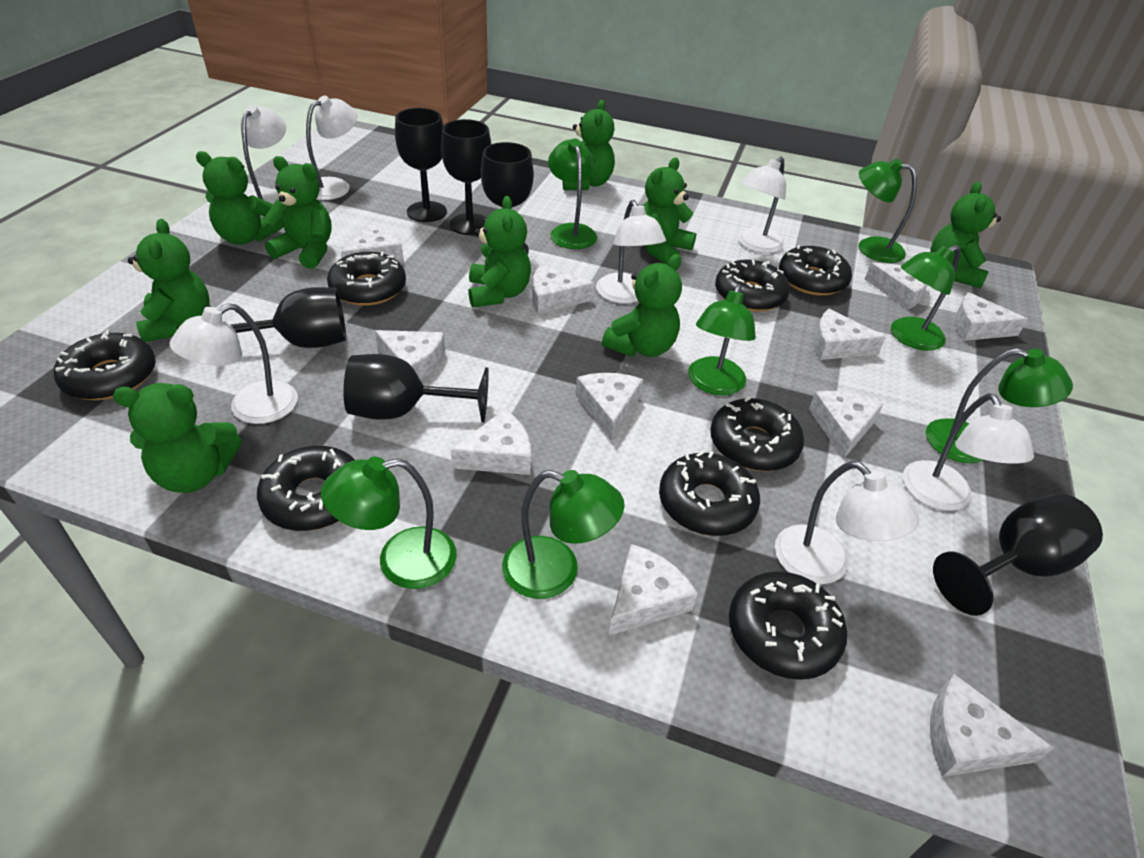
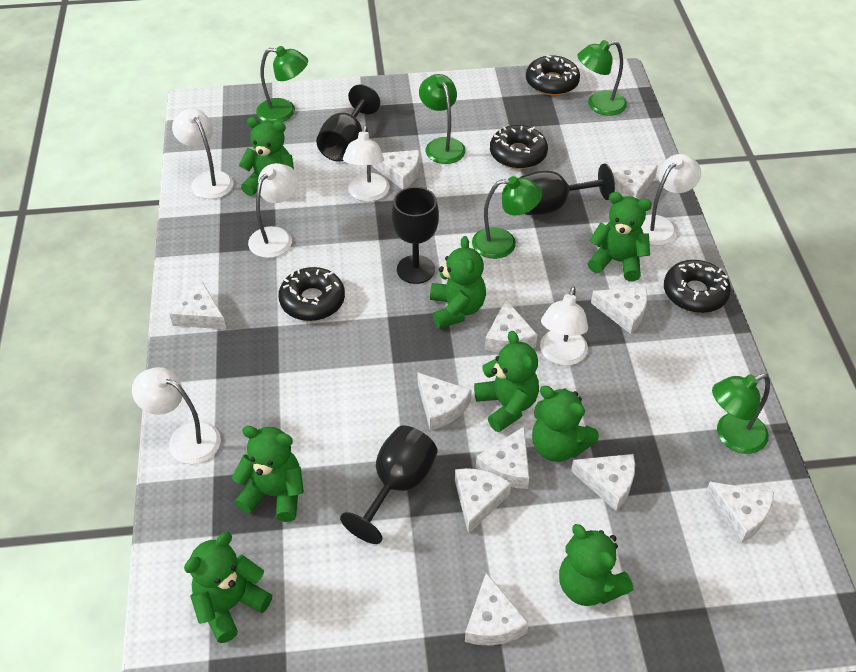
black donut: 8 -> 4
black goblet: 6 -> 4
green lamp: 7 -> 5
green teddy bear: 9 -> 8
white lamp: 7 -> 6

